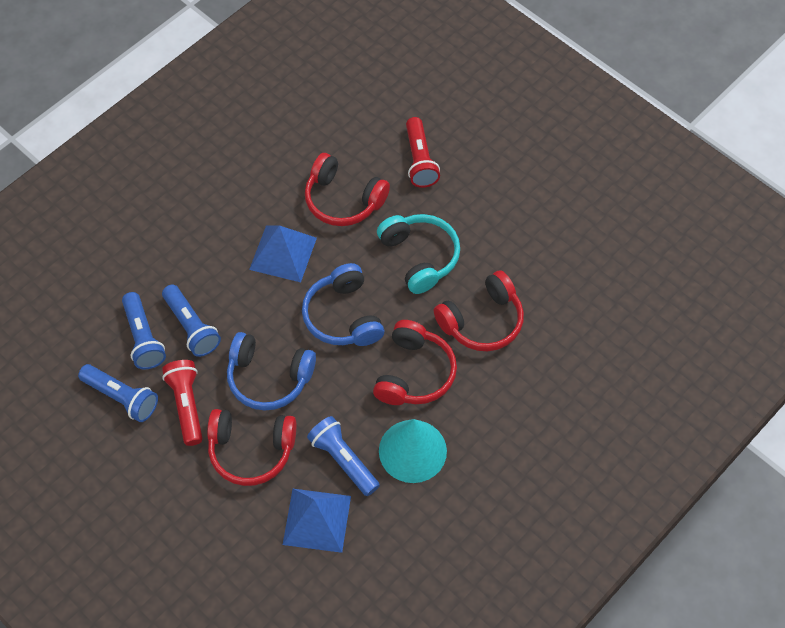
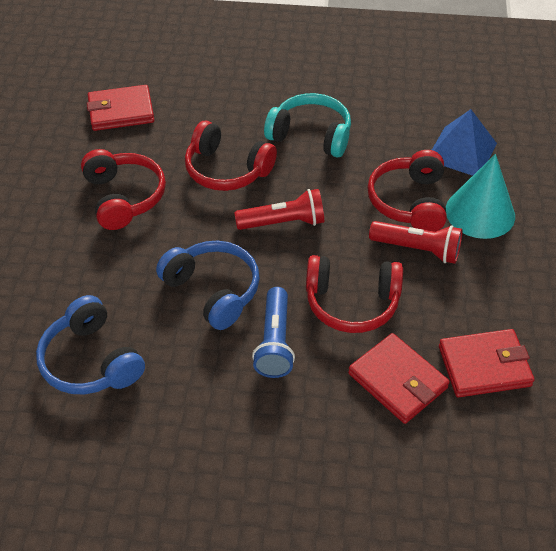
blue flashlight: 4 -> 1
blue pyramid: 2 -> 1
red wallet: 0 -> 3

